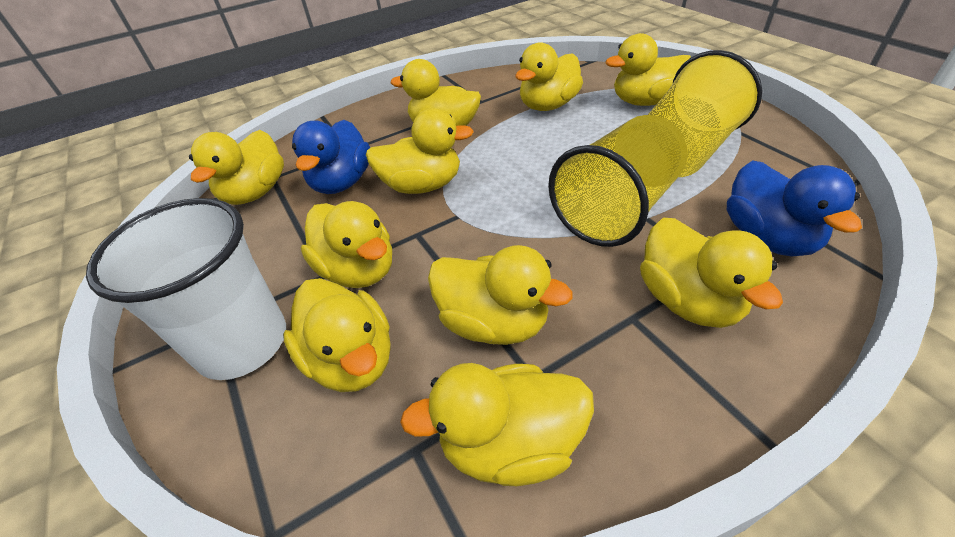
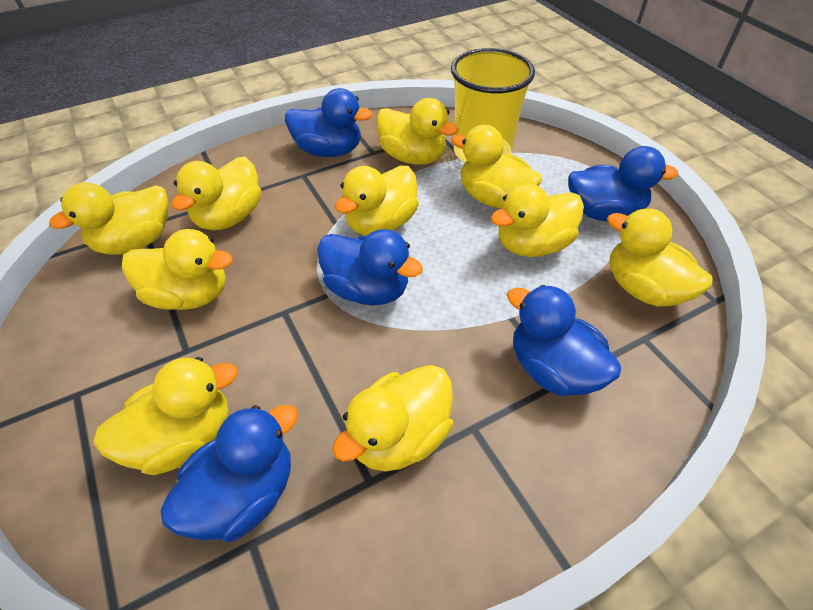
blue duck: 2 -> 5
white cup: 1 -> 0
yellow cup: 2 -> 1

